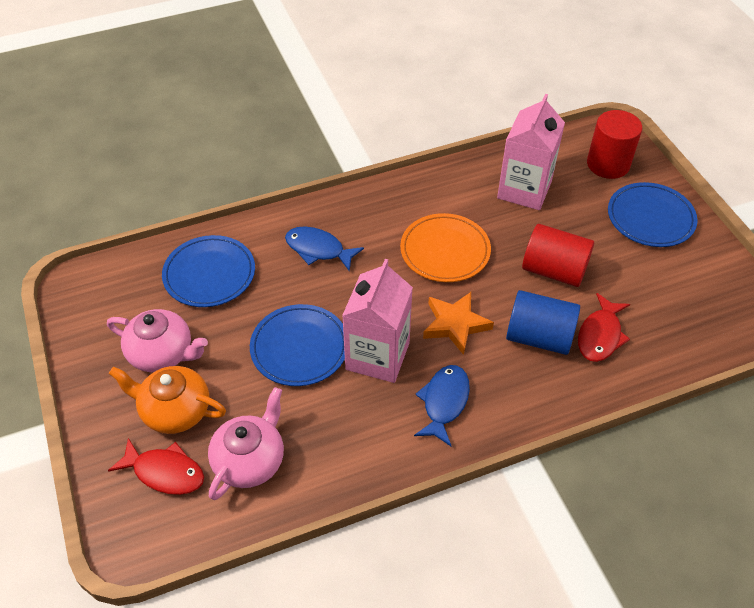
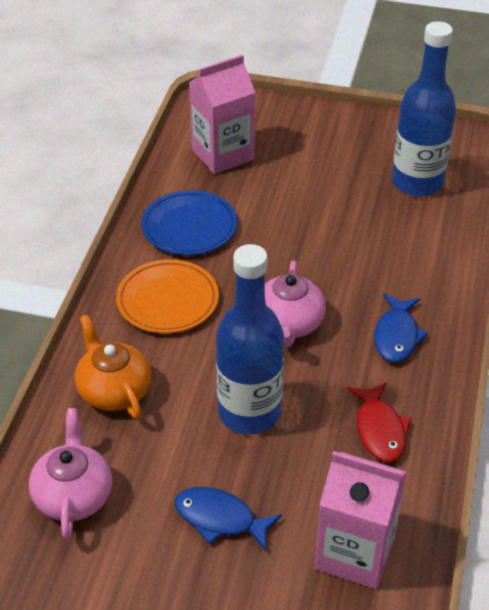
blue bottle: 0 -> 2
blue cylinder: 1 -> 0
blue plate: 3 -> 1
orange star: 1 -> 0
red cylinder: 2 -> 0
red fish: 2 -> 1

